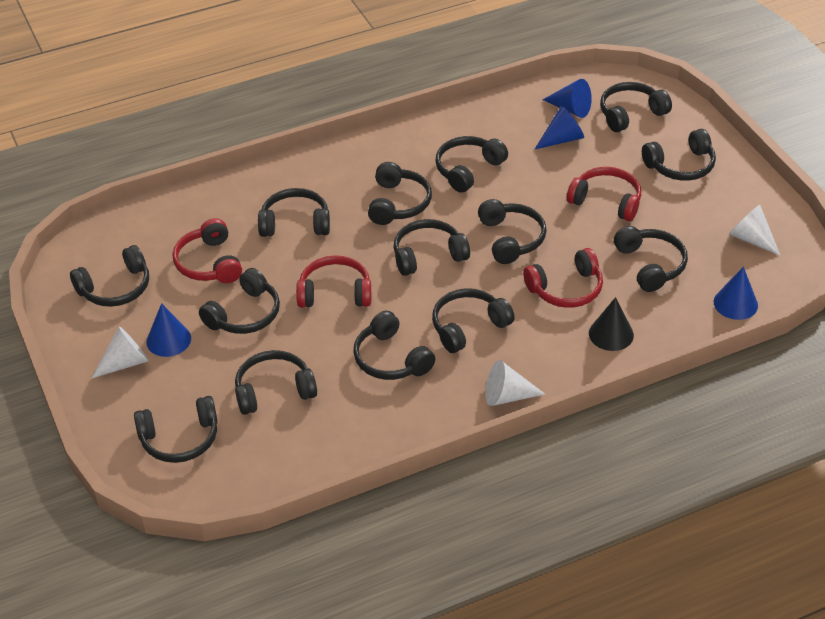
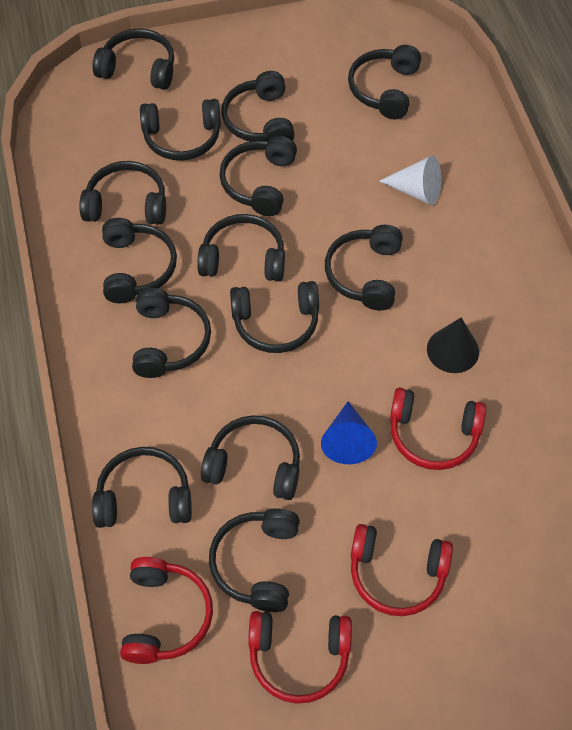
blue cone: 4 -> 1
white cone: 3 -> 1

